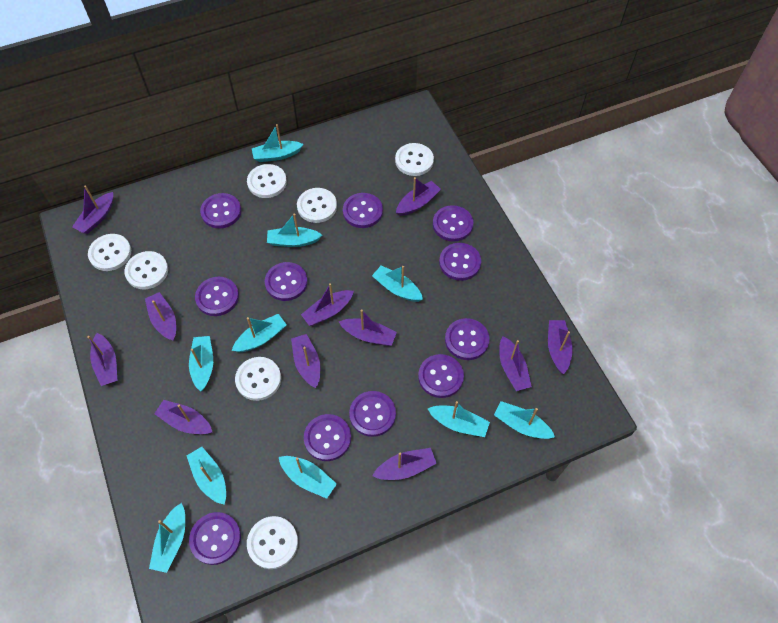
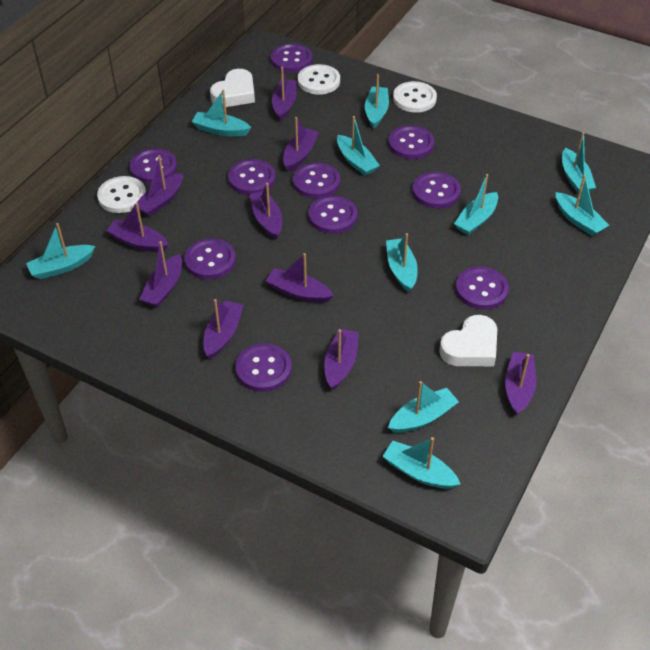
purple boat: 11 -> 10
purple button: 11 -> 10
white button: 7 -> 3
white heart: 0 -> 2

